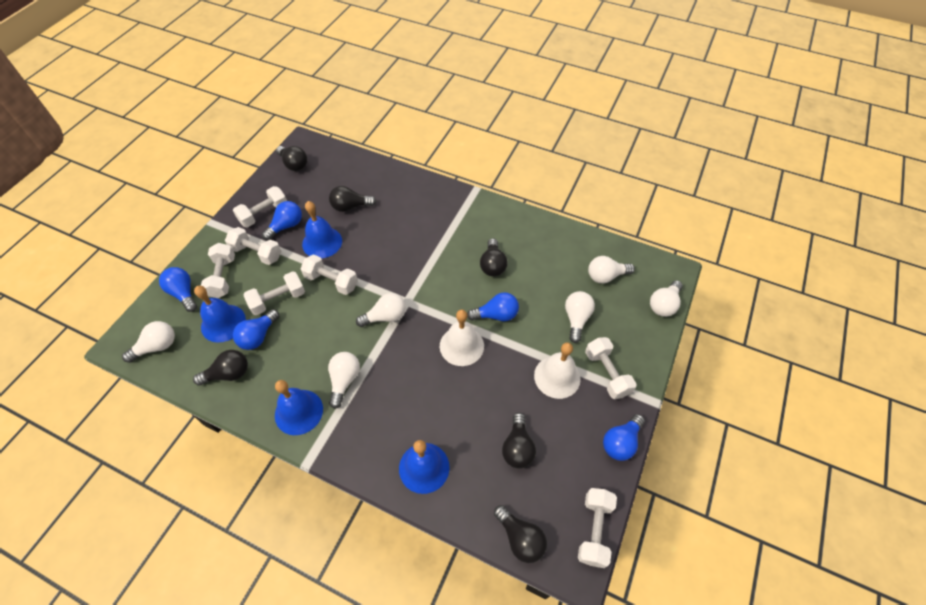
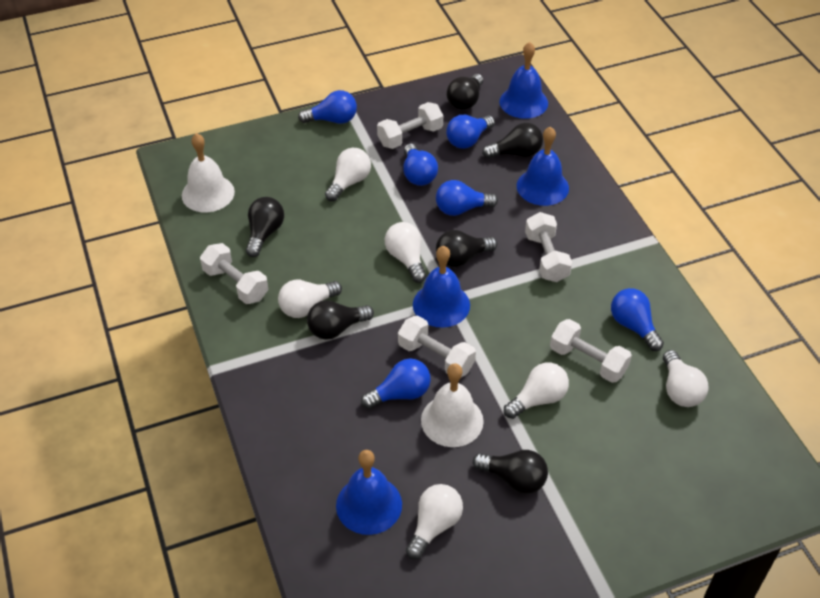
blue light bulb: 5 -> 6
white dumbbell: 7 -> 5

